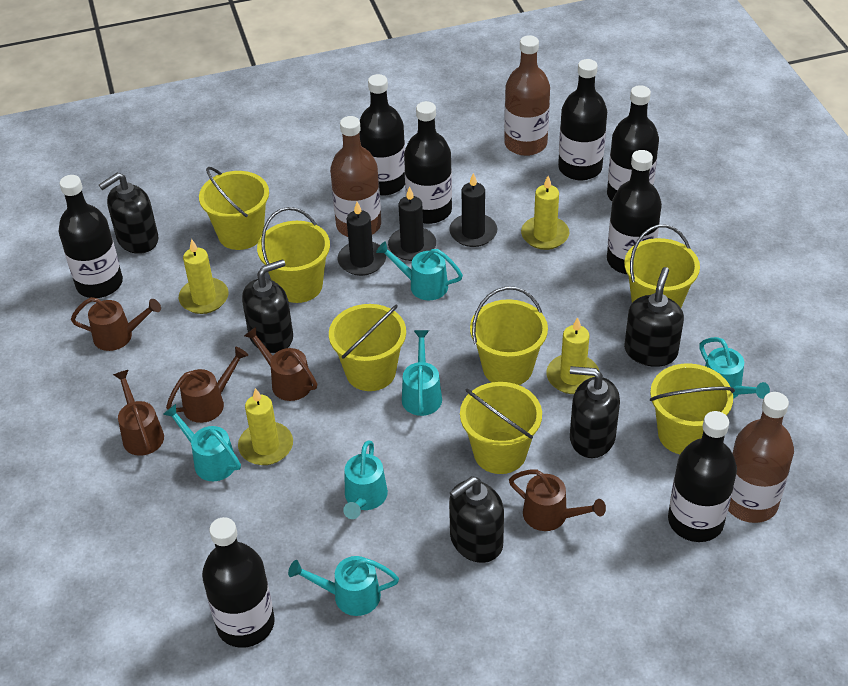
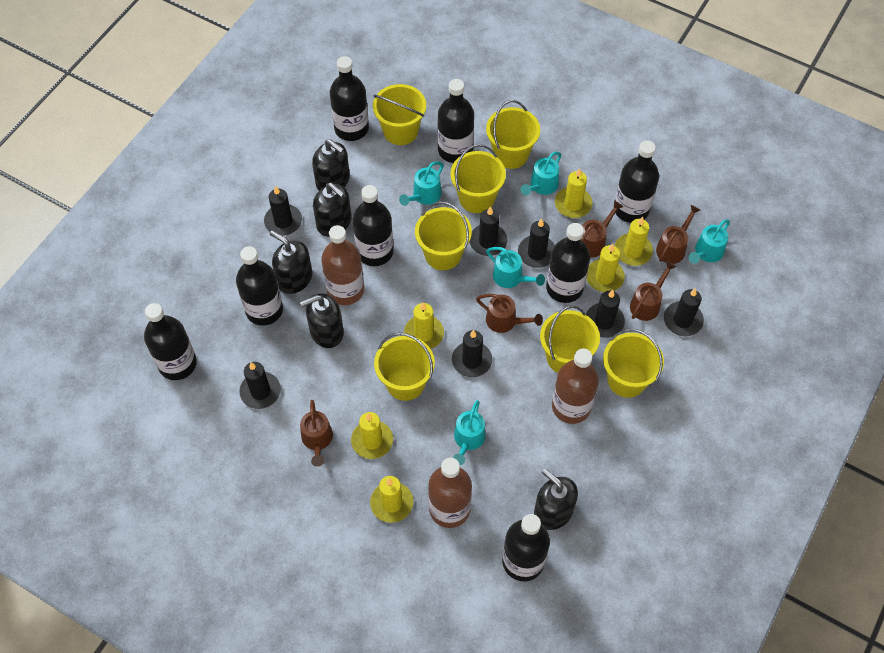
black candle: 3 -> 7
turquoise watering can: 6 -> 5
yellow candle: 4 -> 6

